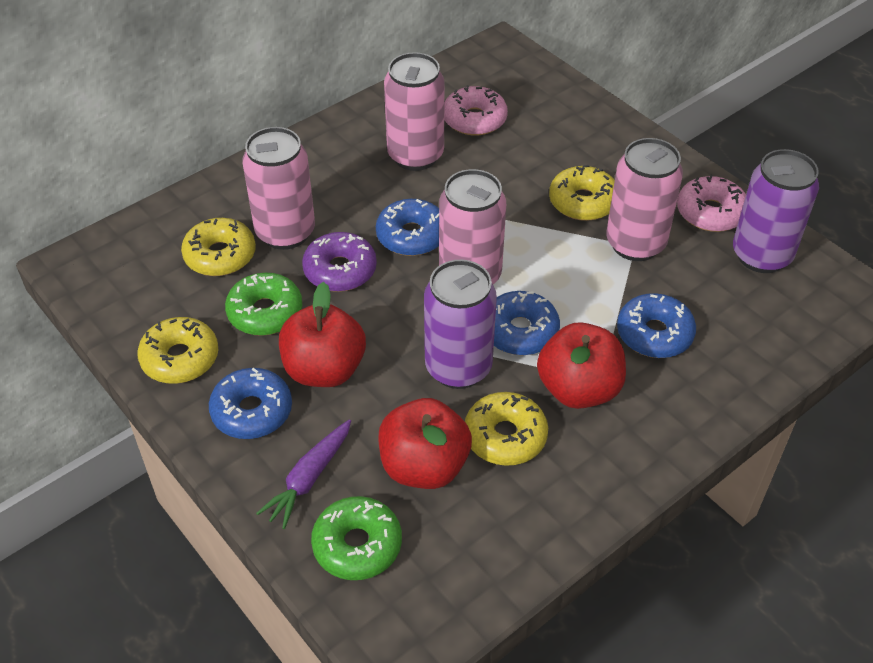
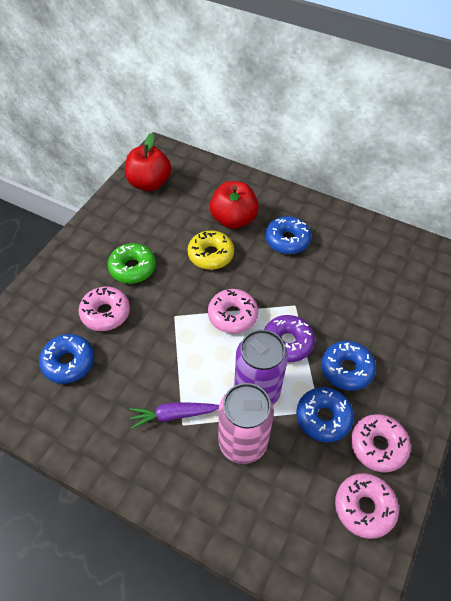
green donut: 2 -> 1
pink can: 4 -> 1
pink donut: 2 -> 4
purple can: 2 -> 1
red apple: 3 -> 2
yellow donut: 4 -> 1

